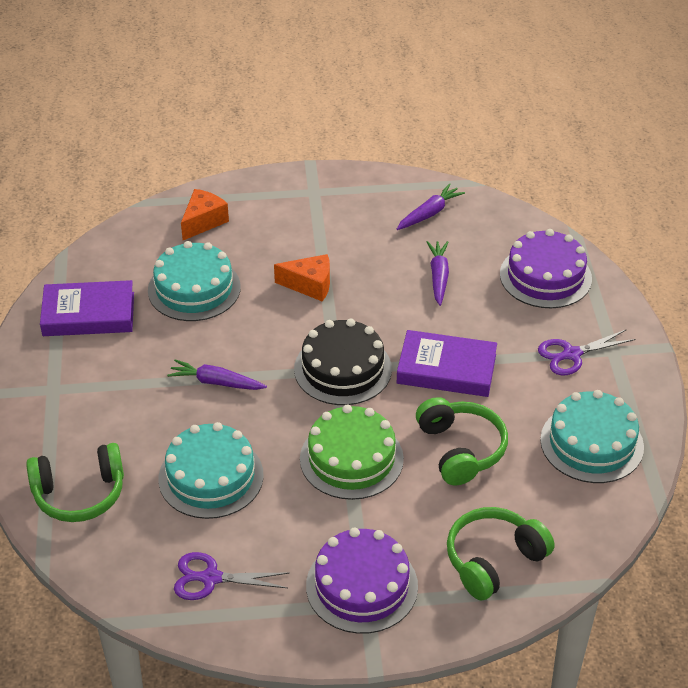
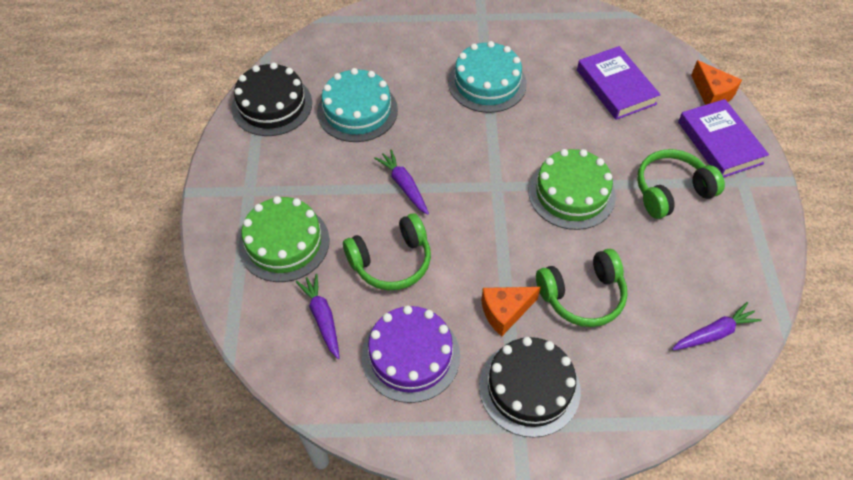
black cake: 1 -> 2
green cake: 1 -> 2
purple cake: 2 -> 1
purple scissors: 2 -> 0
turquoise cake: 3 -> 2

